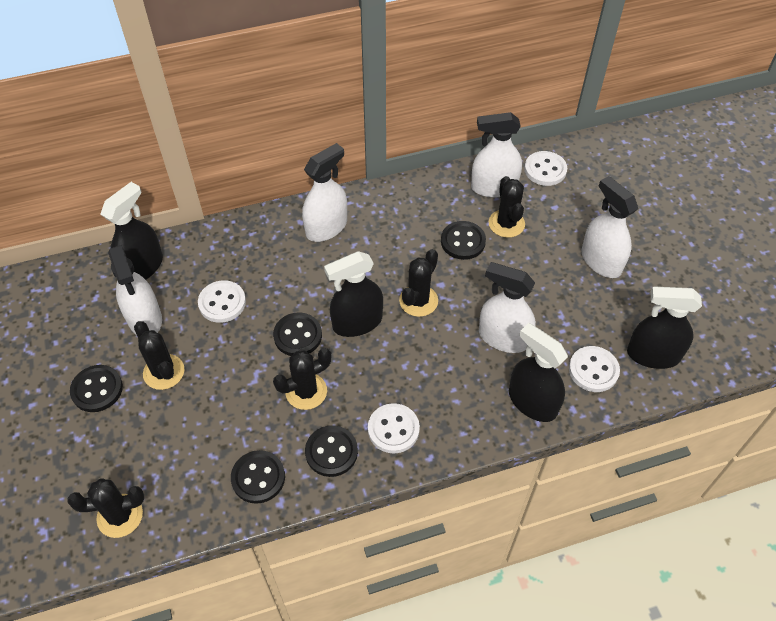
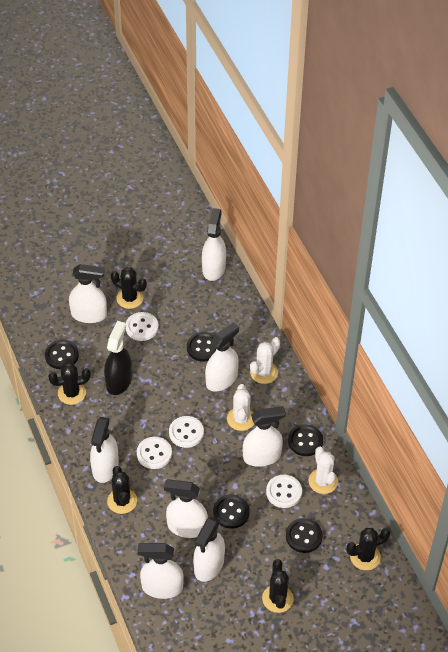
black spray bottle: 4 -> 1
white cactus: 0 -> 3
white spray bottle: 5 -> 8

